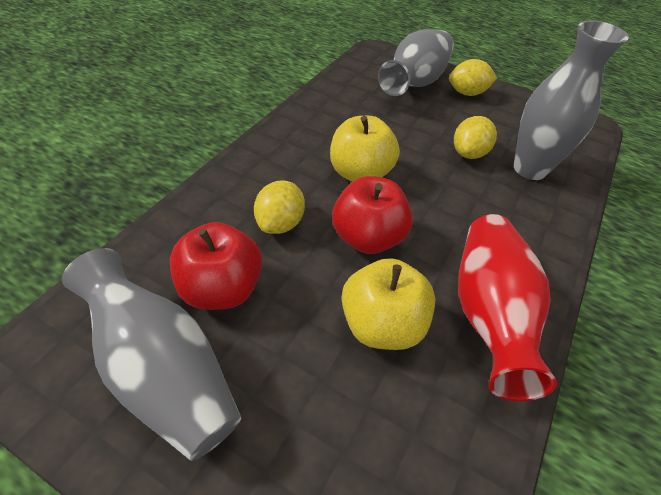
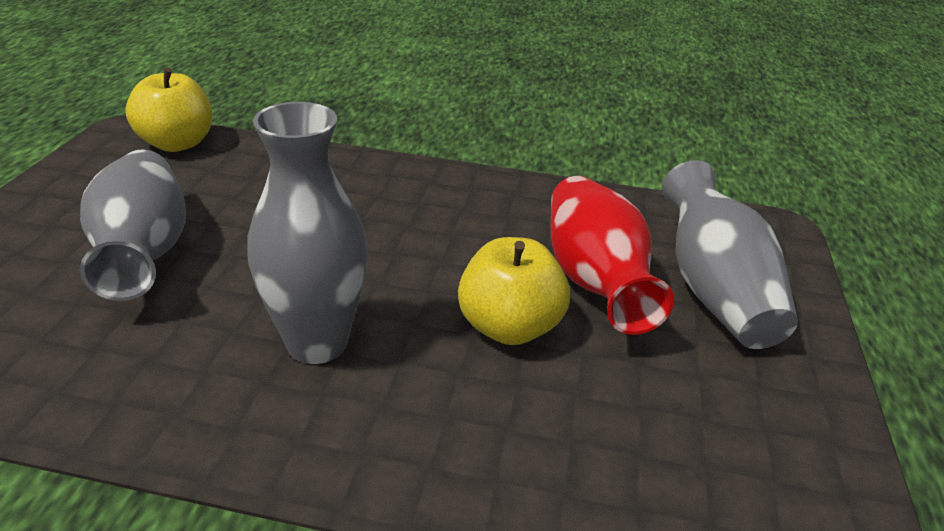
red apple: 2 -> 0
yellow lemon: 3 -> 0

